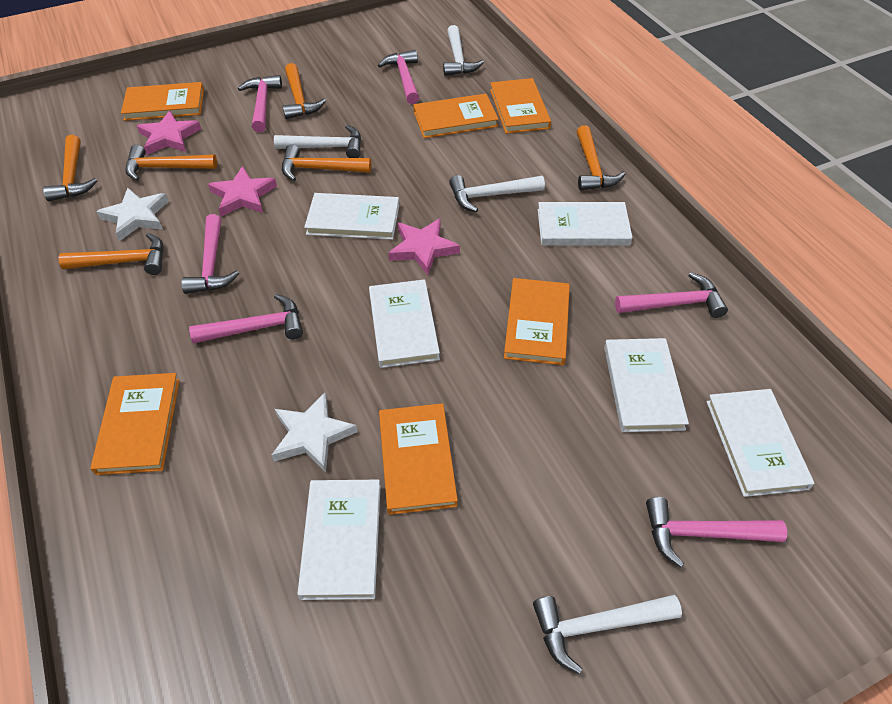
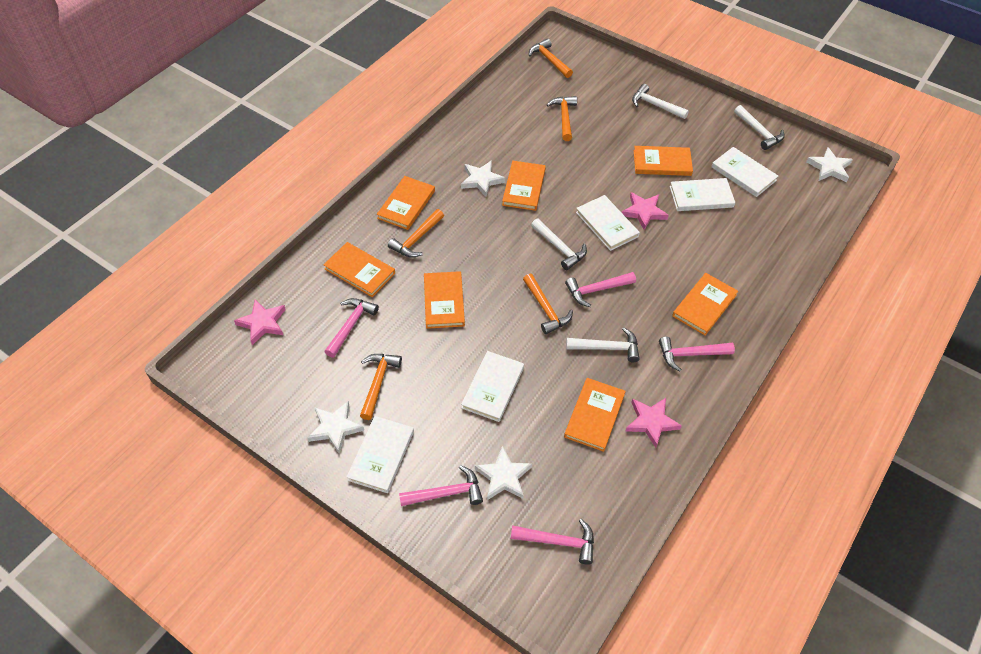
orange book: 6 -> 7
orange hammer: 6 -> 5
pink hammer: 6 -> 5
white book: 6 -> 5
white star: 2 -> 4

